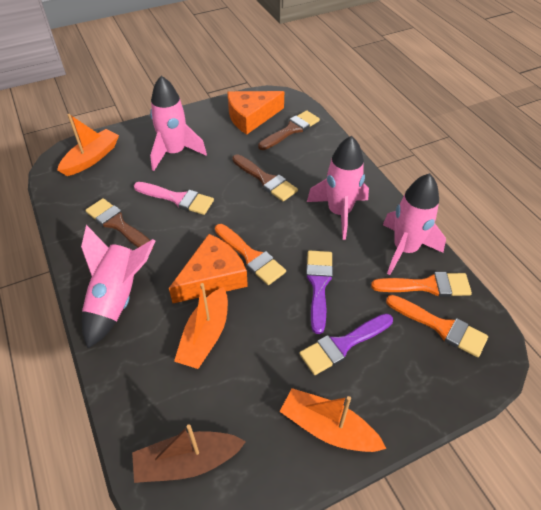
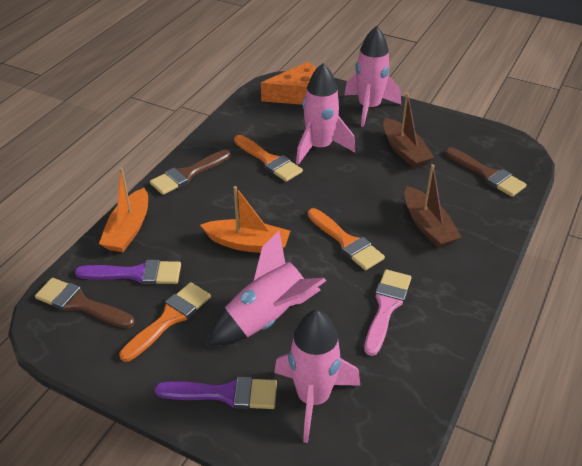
brown boat: 1 -> 2
orange boat: 3 -> 2
orange cheese: 2 -> 1

